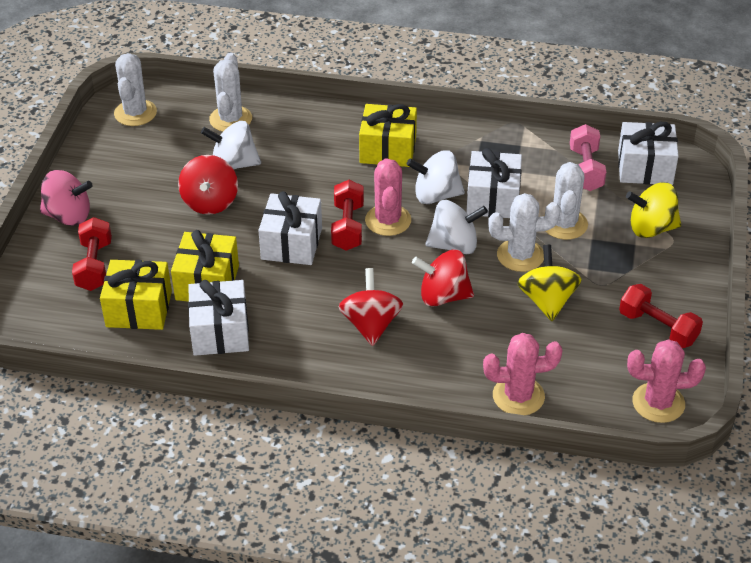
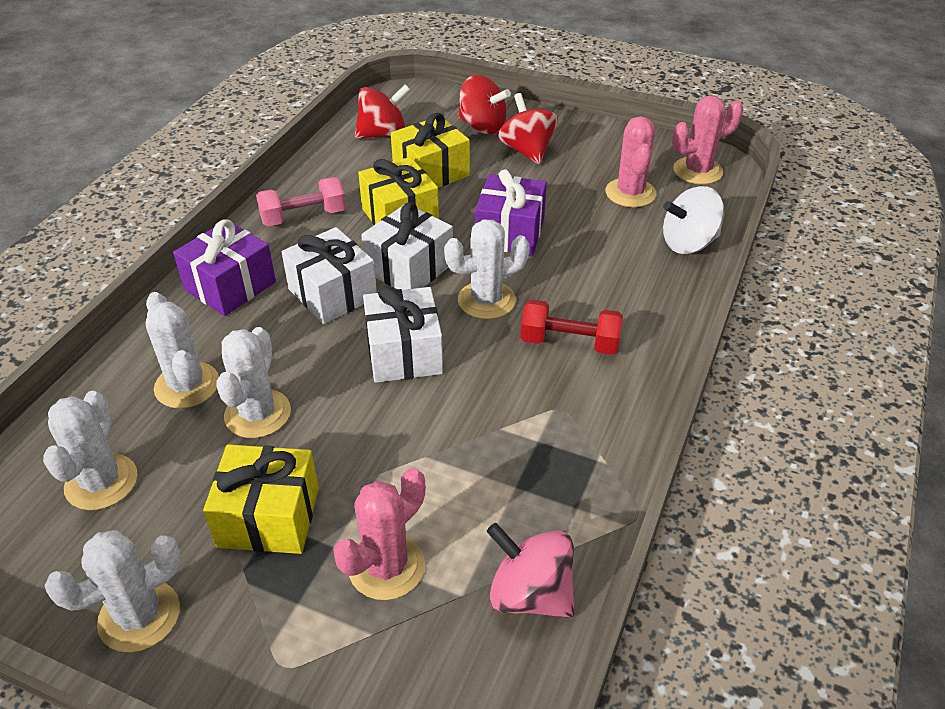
purple gift: 0 -> 2
red dumbbell: 3 -> 1
white cactus: 4 -> 5
white gift: 4 -> 3
white spinning top: 3 -> 1
yellow spinning top: 2 -> 0

